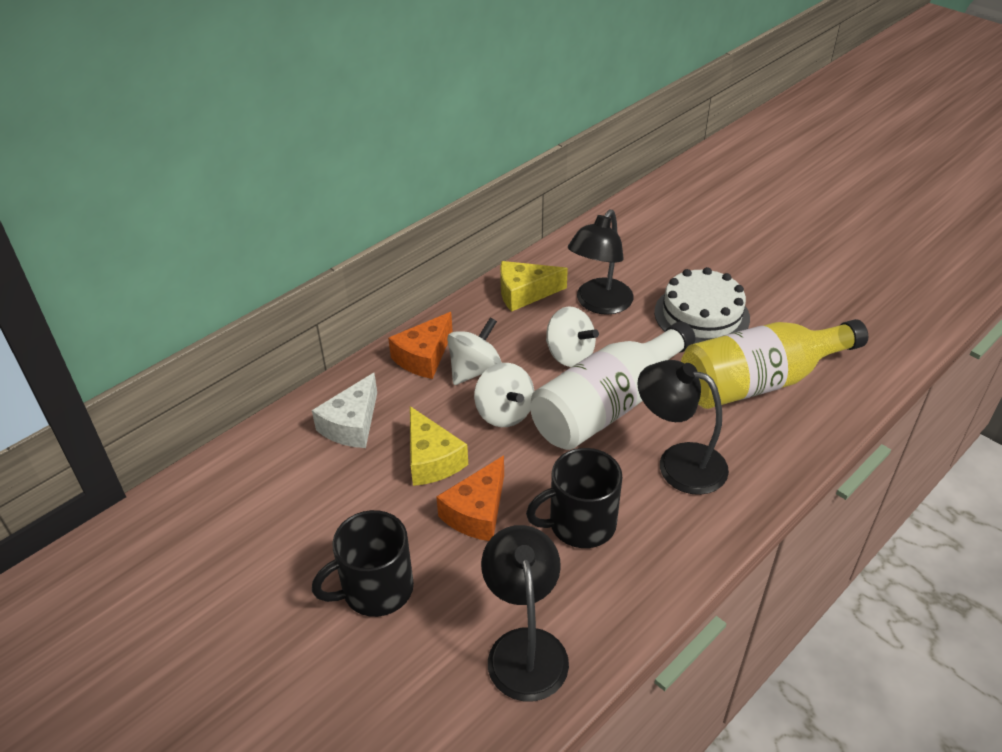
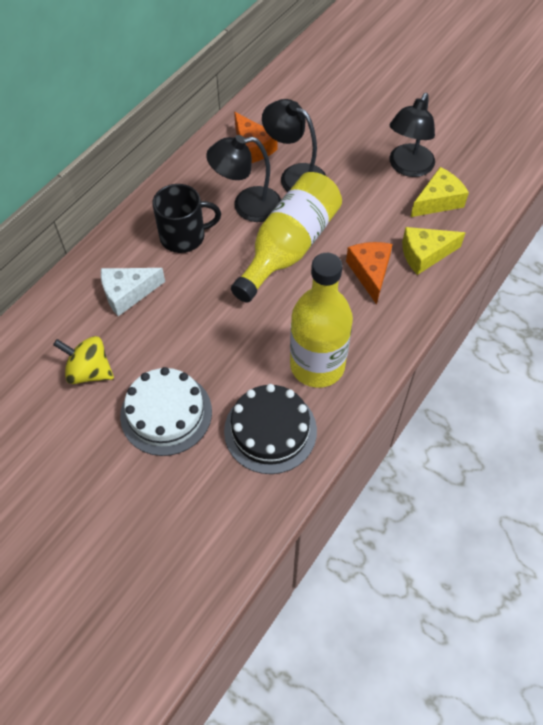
black cake: 0 -> 1
black mug: 2 -> 1
white bottle: 1 -> 0
white spinning top: 3 -> 0
yellow bottle: 1 -> 2
yellow spinning top: 0 -> 1

